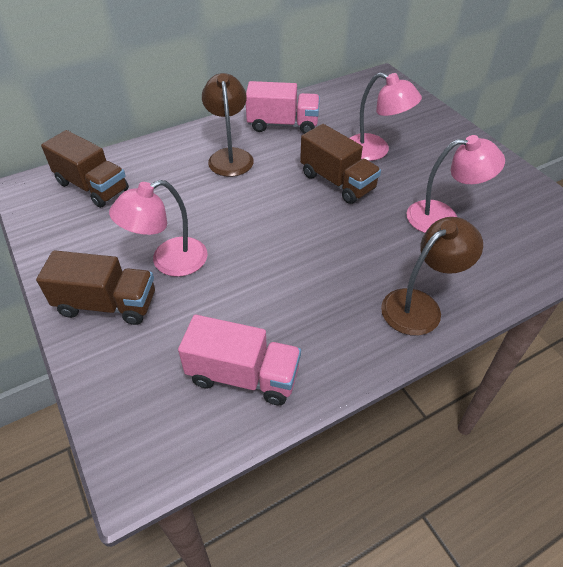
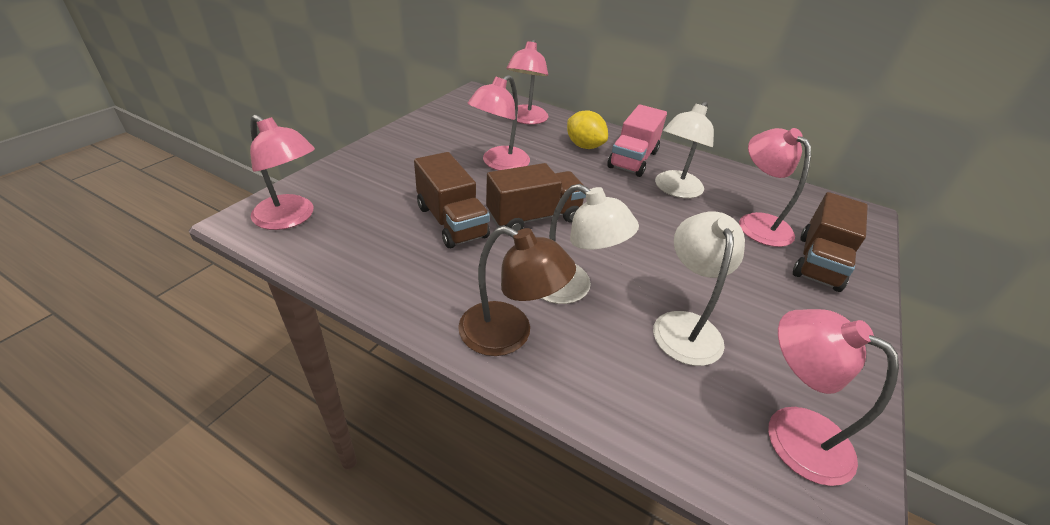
brown lamp: 2 -> 1
pink lamp: 3 -> 5
pink truck: 2 -> 1
white lamp: 0 -> 3
yellow lemon: 0 -> 1

